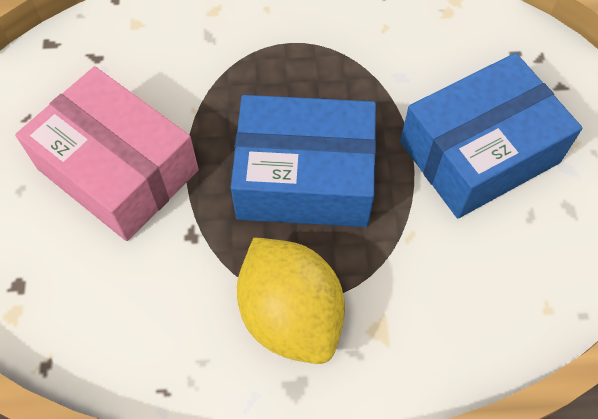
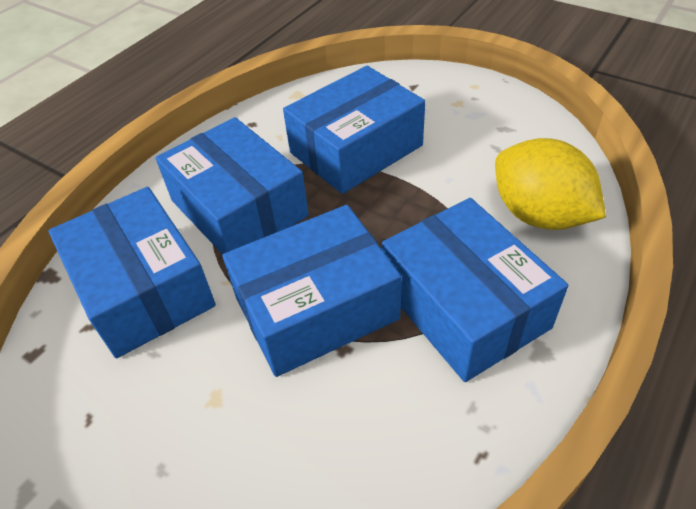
blue box: 2 -> 5
pink box: 1 -> 0

